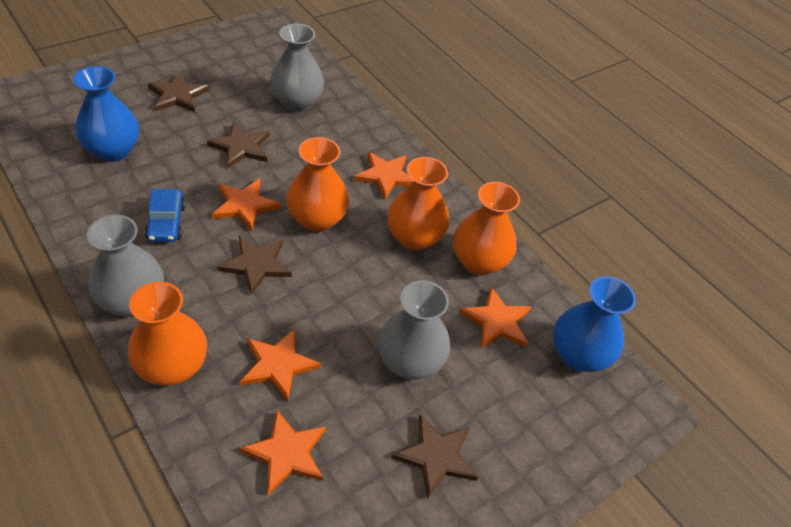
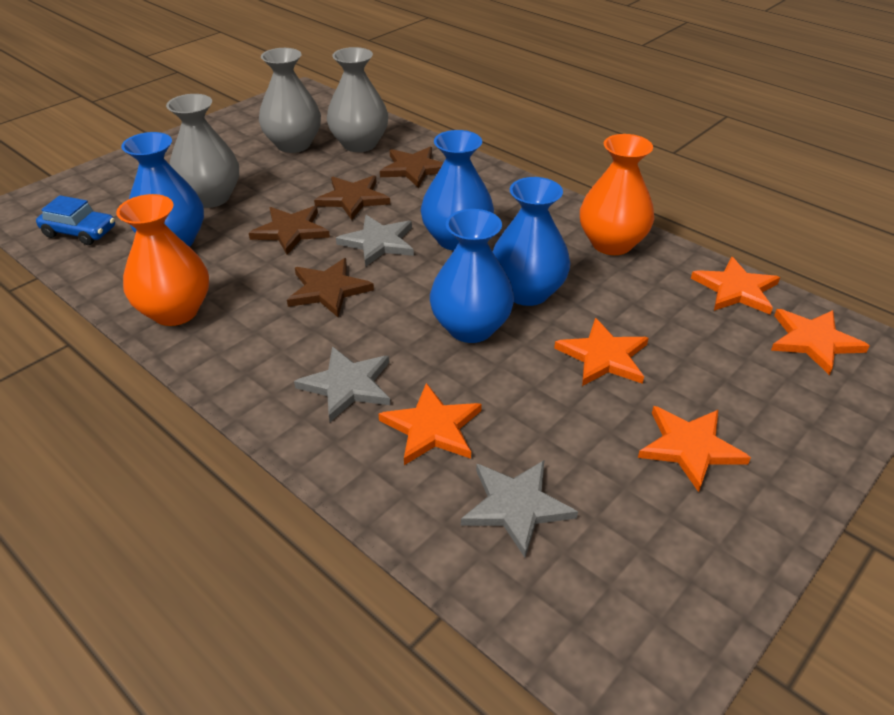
blue vase: 2 -> 4
grey star: 0 -> 3
orange vase: 4 -> 2

